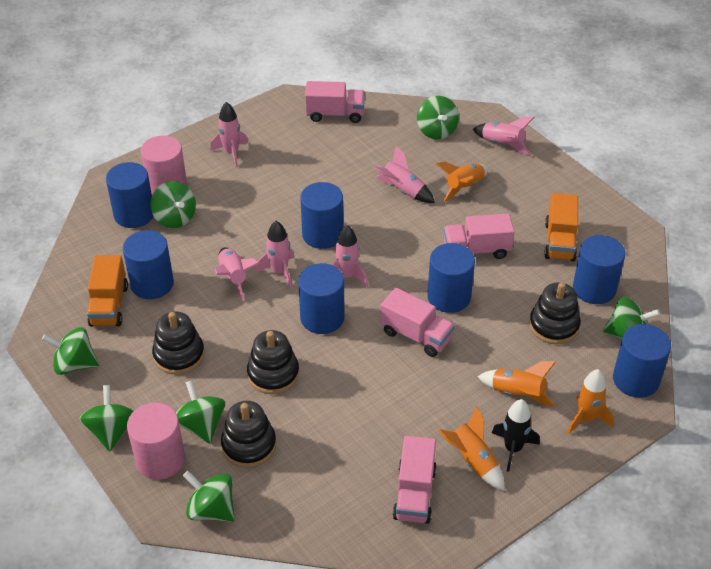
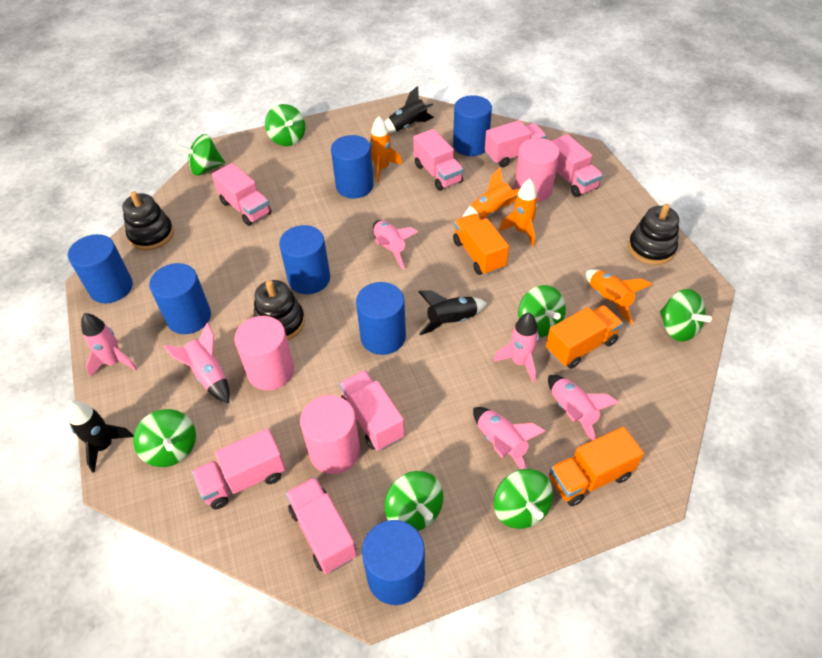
black rocket: 1 -> 3
black stacking toy: 4 -> 3
orange truck: 2 -> 3
pink cylinder: 2 -> 3
pink truck: 4 -> 7

